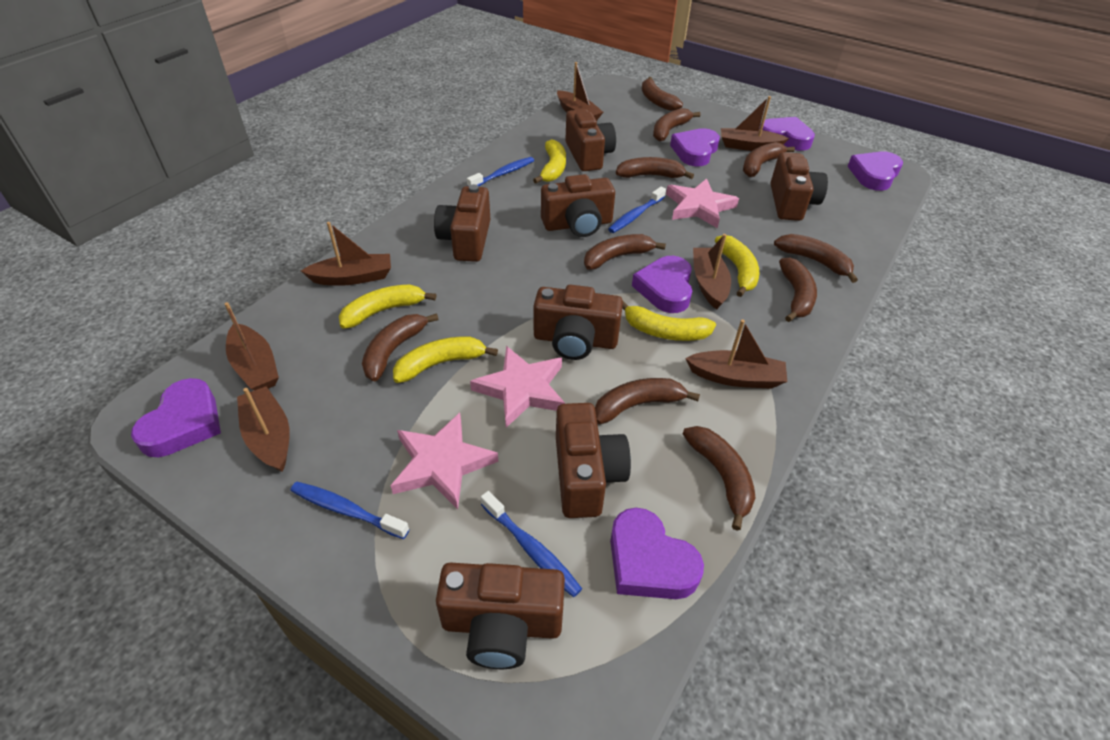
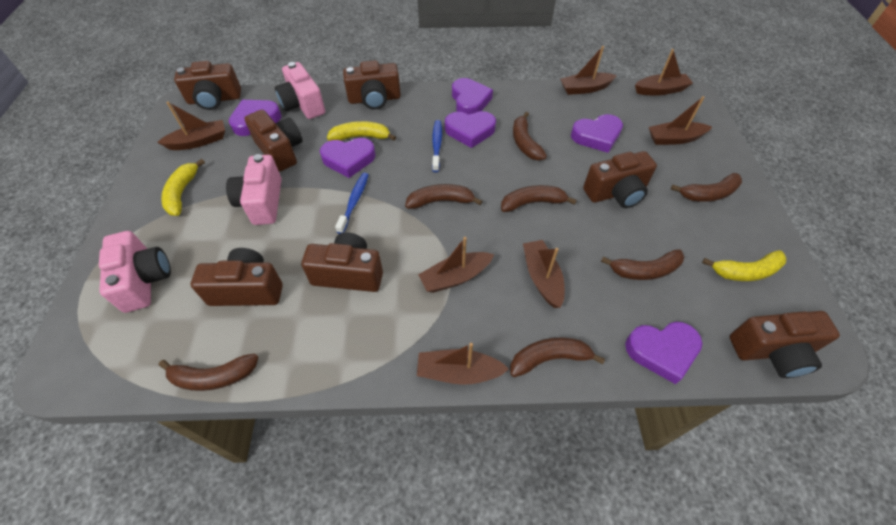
blue toothbrush: 4 -> 2
brown banana: 10 -> 7
pink camera: 0 -> 3
pink star: 3 -> 0
yellow banana: 5 -> 3

